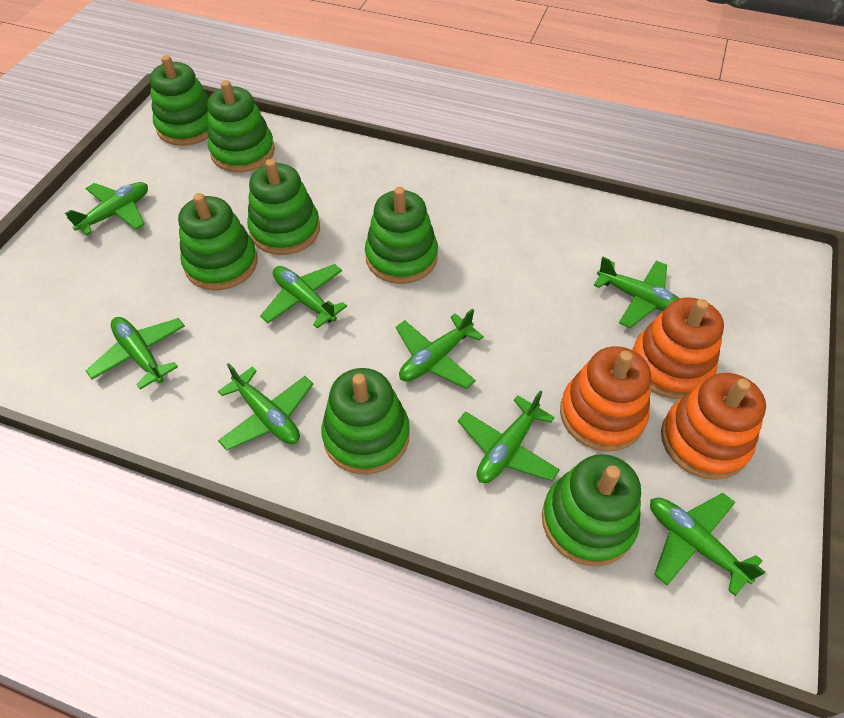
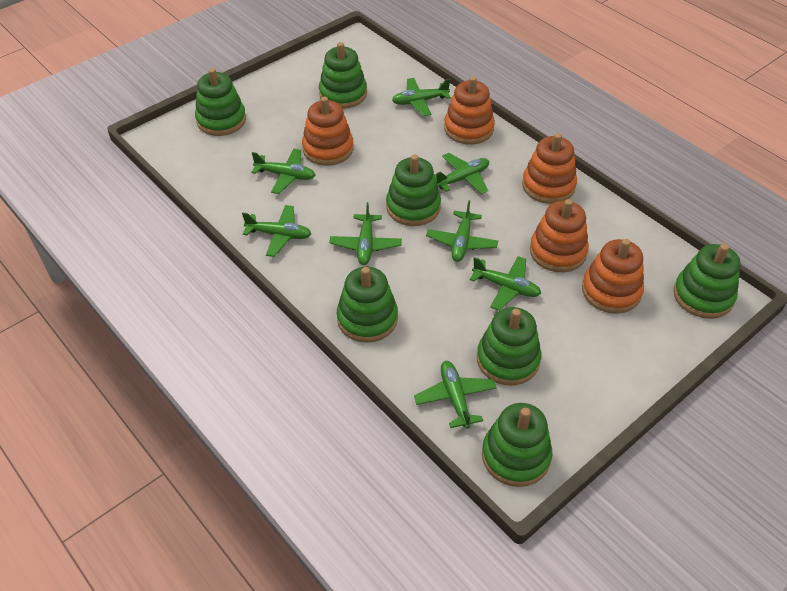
orange stacking toy: 3 -> 5

